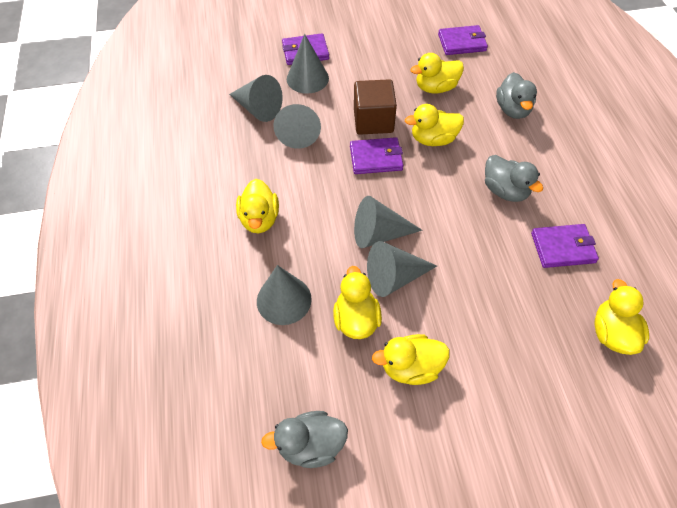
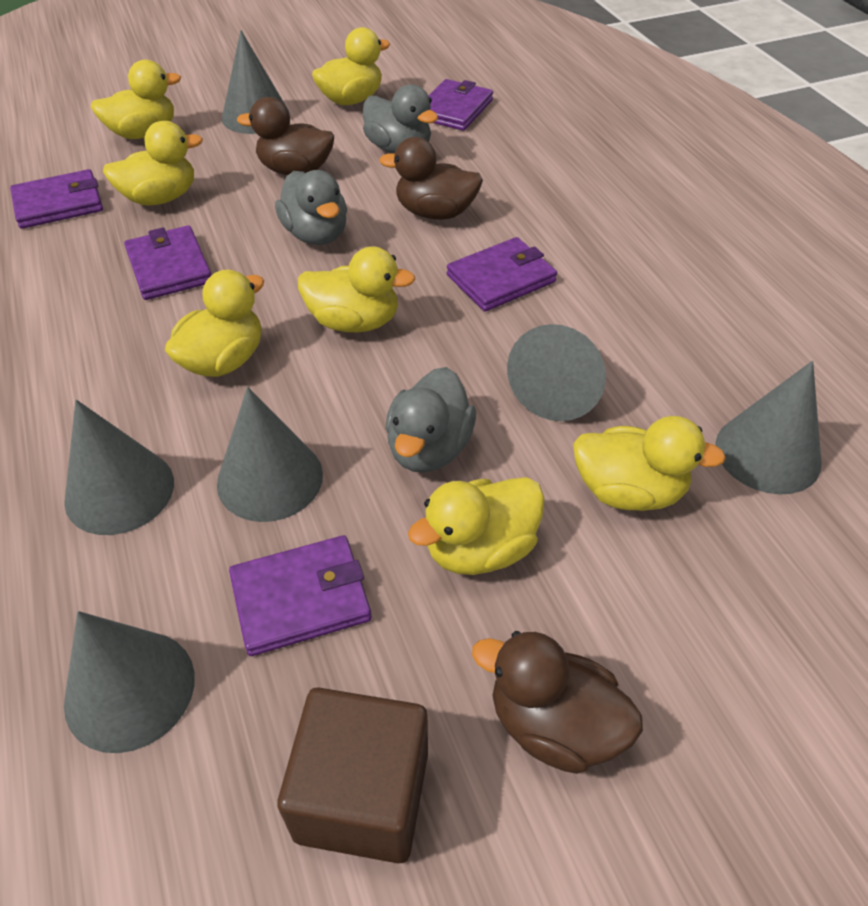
brown duck: 0 -> 3
purple wallet: 4 -> 5
yellow duck: 6 -> 7

